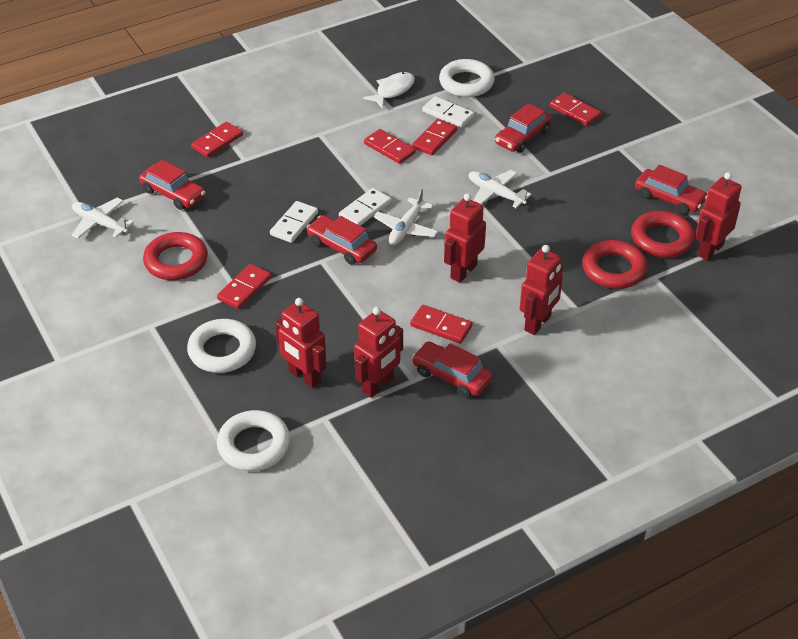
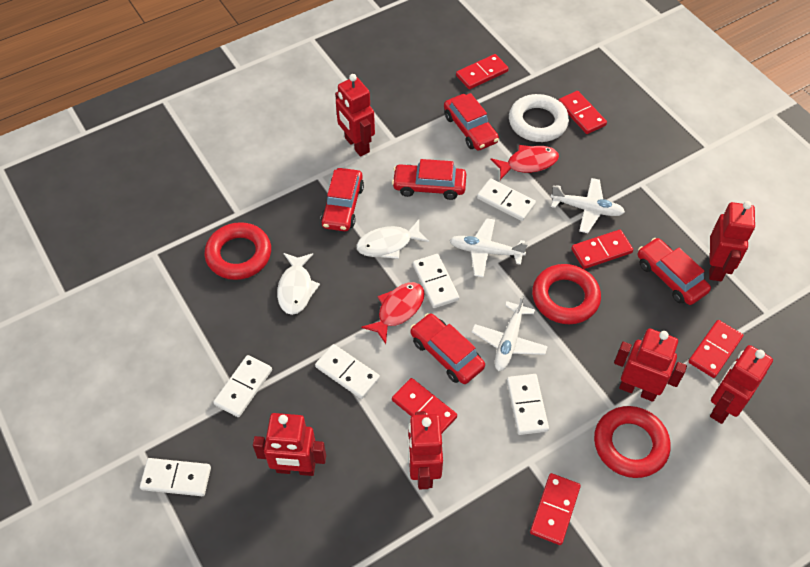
red fish: 0 -> 2
red robot: 5 -> 6
white domino: 3 -> 6
white fish: 1 -> 2
white ring: 3 -> 1

